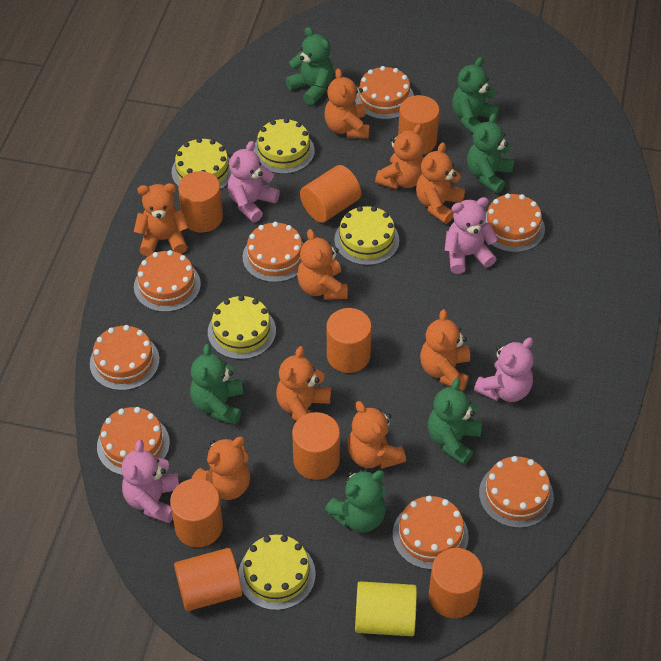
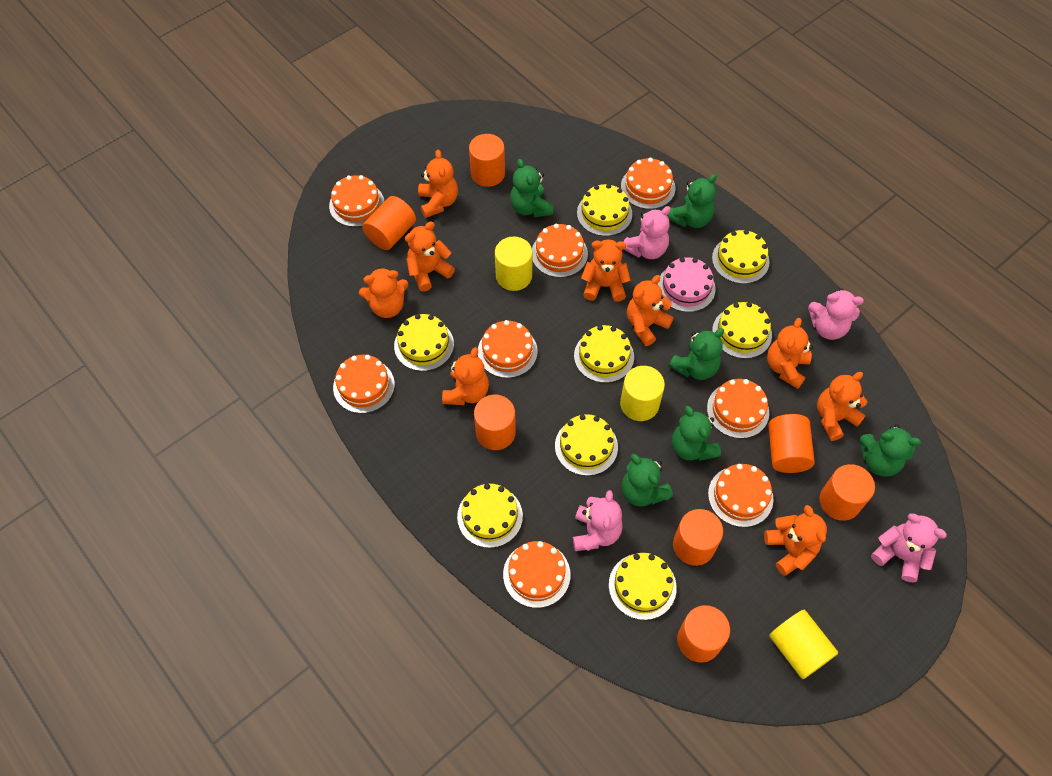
orange cylinder: 8 -> 7
pink cake: 0 -> 1
yellow cake: 5 -> 8
yellow cylinder: 1 -> 3

